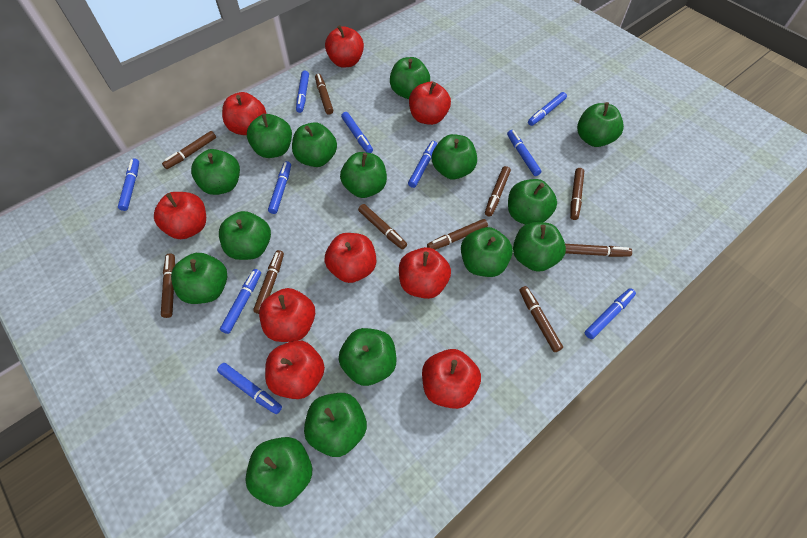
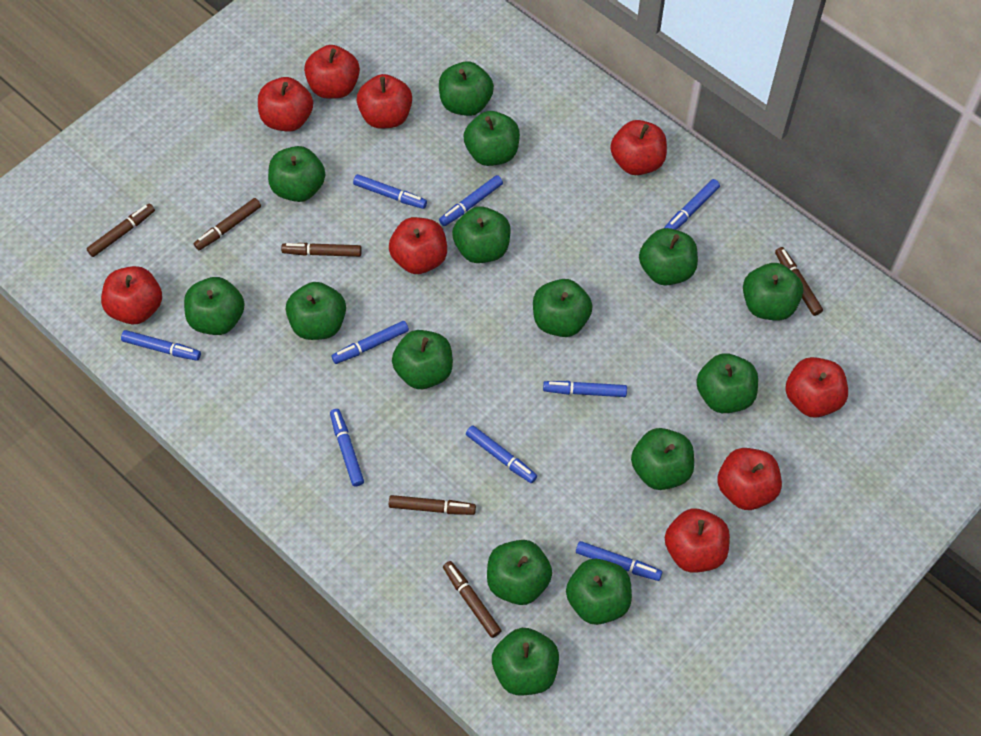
blue marker: 10 -> 9
brown marker: 10 -> 6

